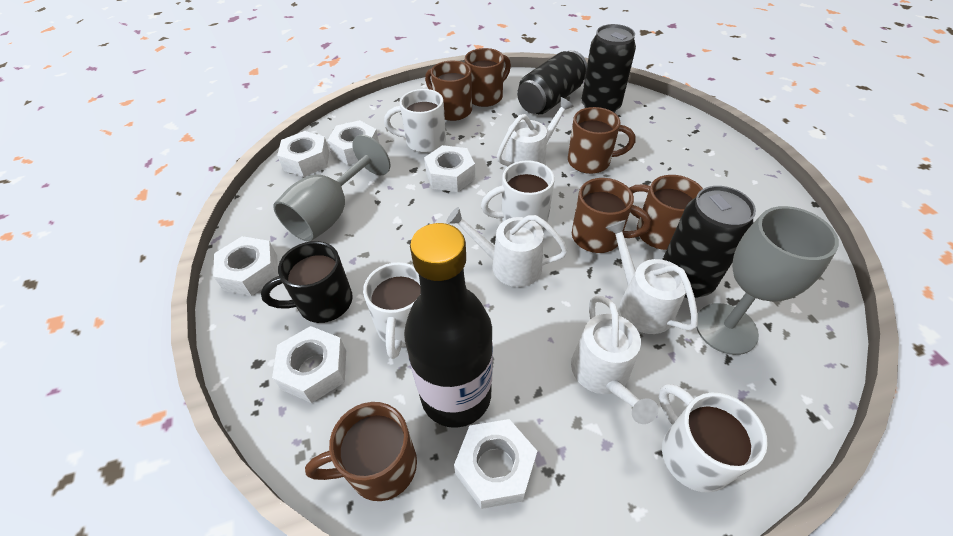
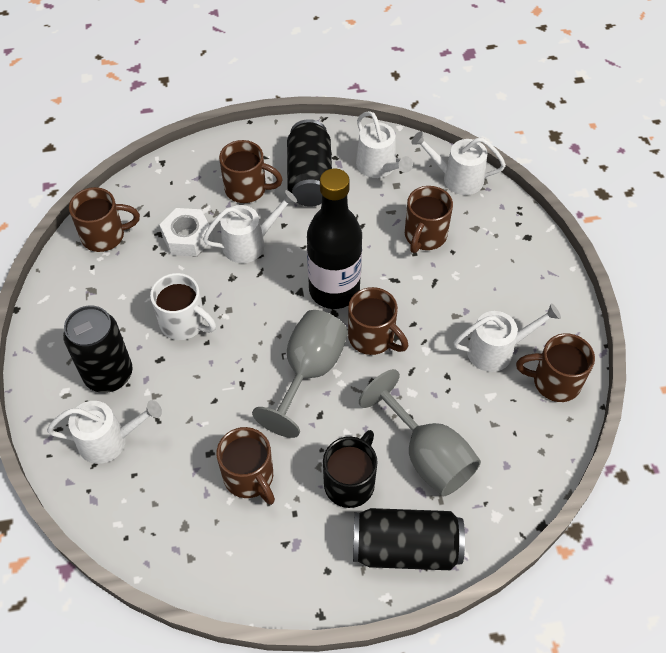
white mug: 4 -> 1
white nut: 6 -> 1
white watering can: 4 -> 5

